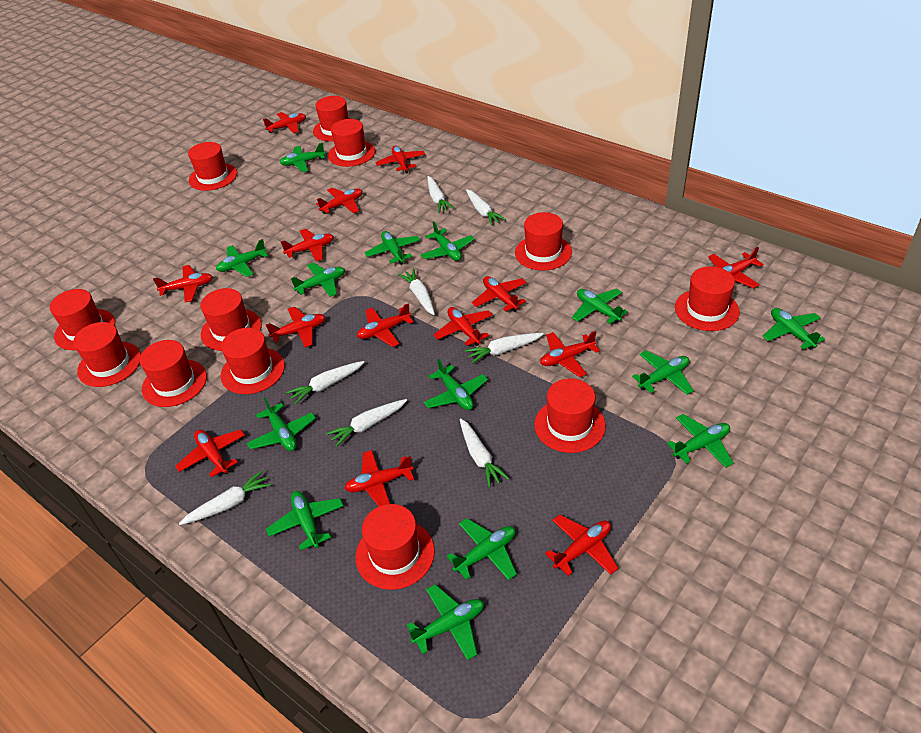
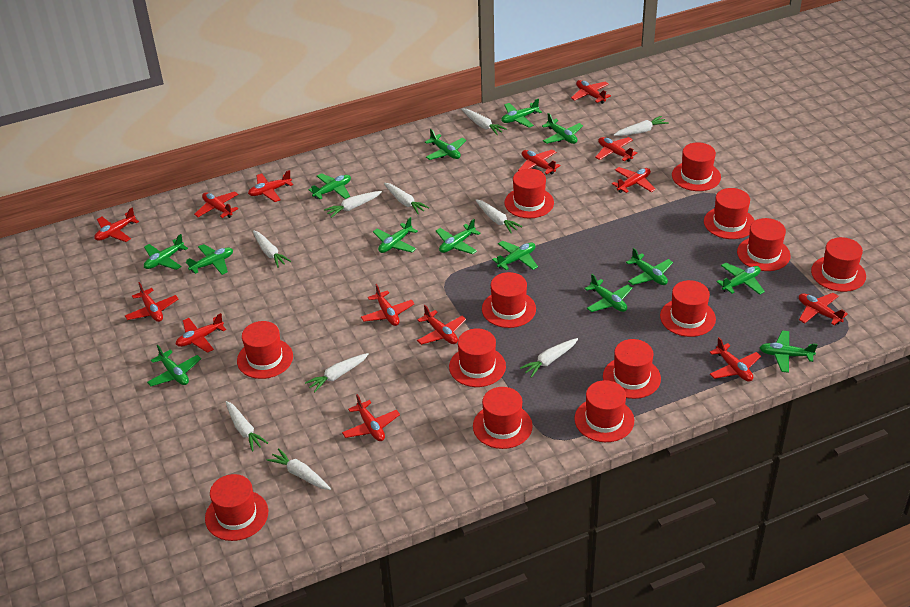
red hat: 12 -> 13
white carrot: 8 -> 10

